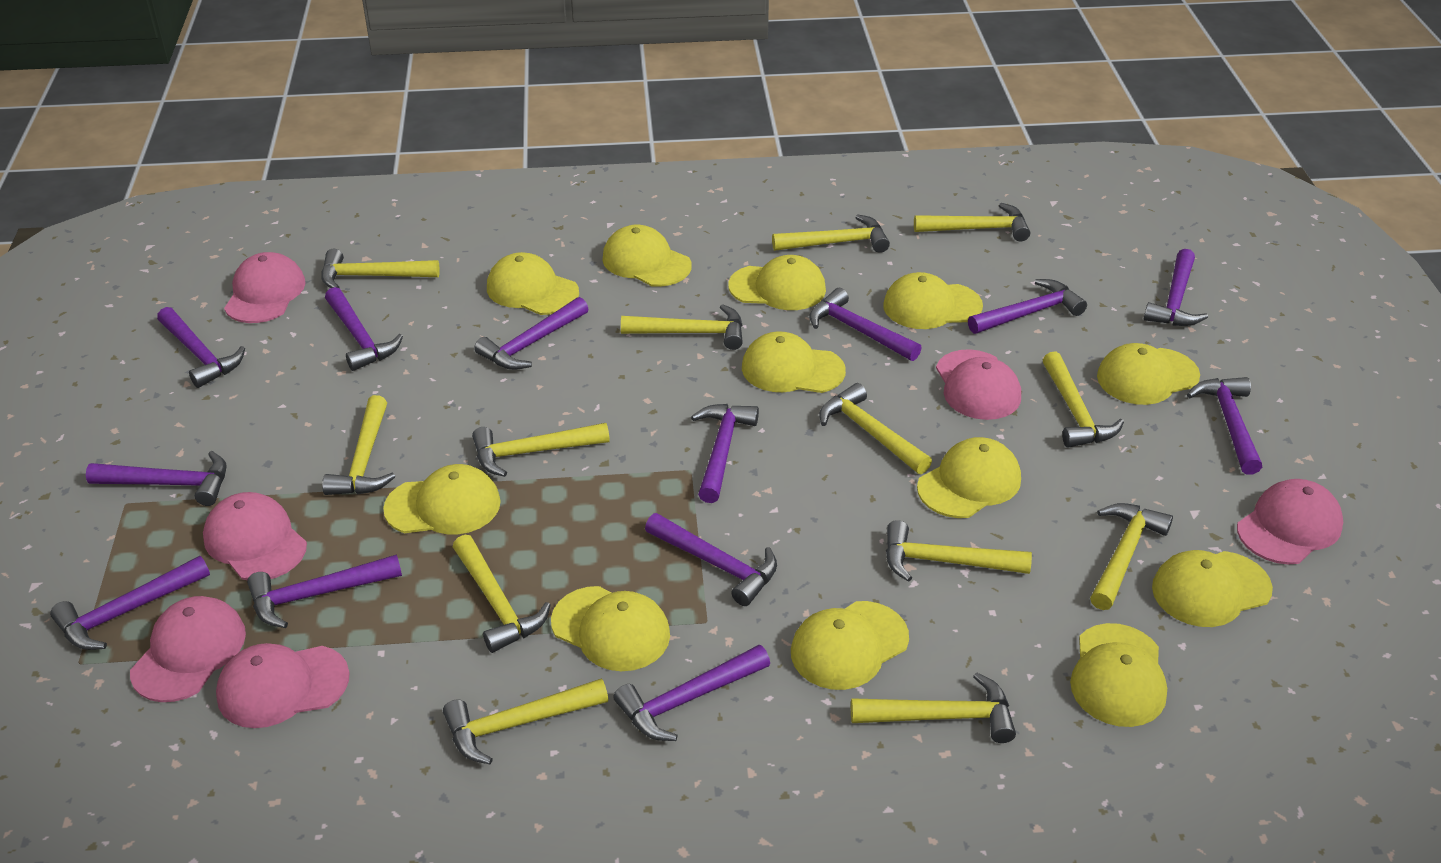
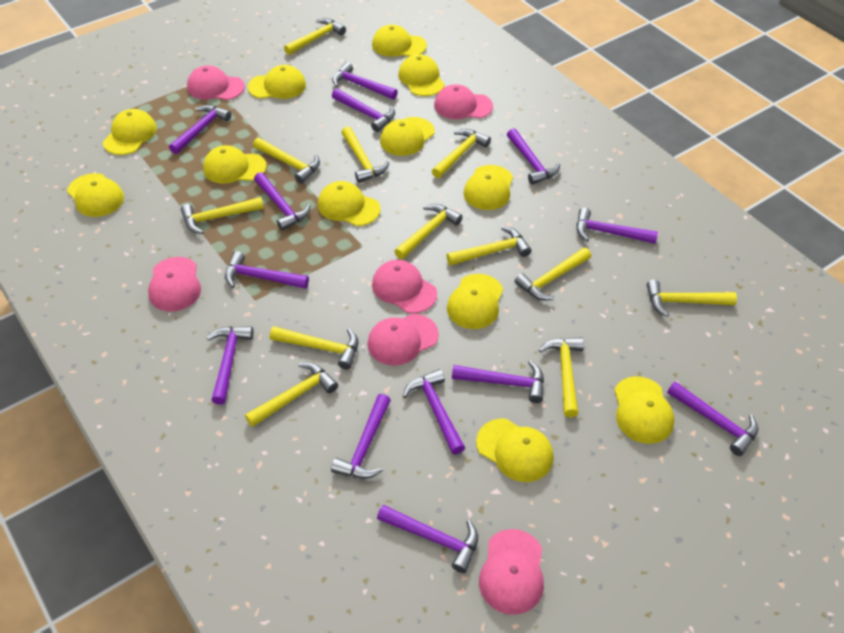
yellow hammer: 13 -> 12

